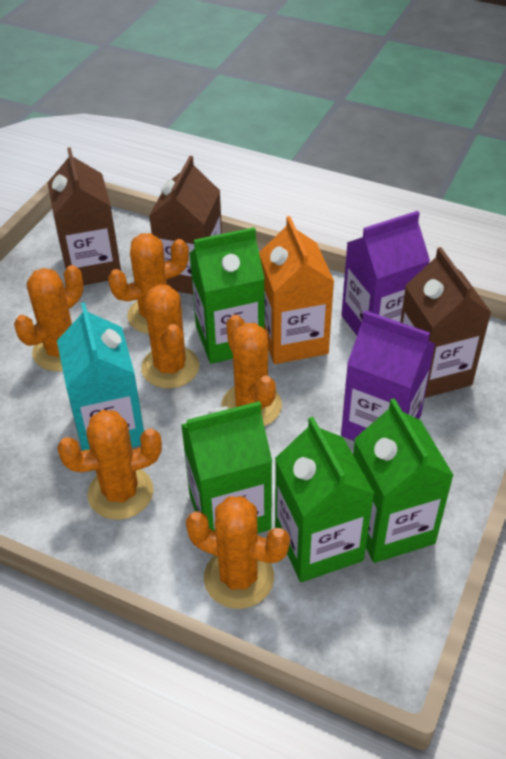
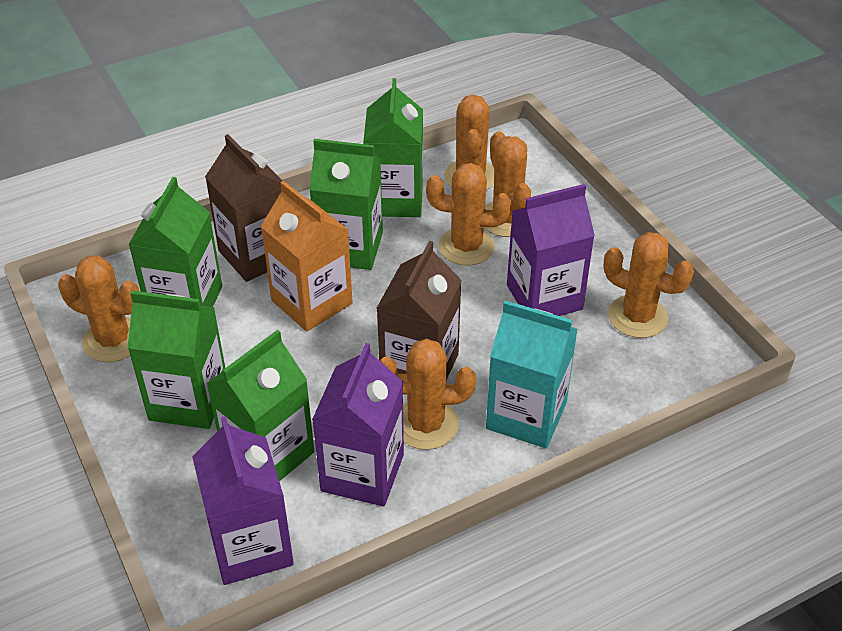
brown carton: 3 -> 2
green carton: 4 -> 5
purple carton: 2 -> 3

